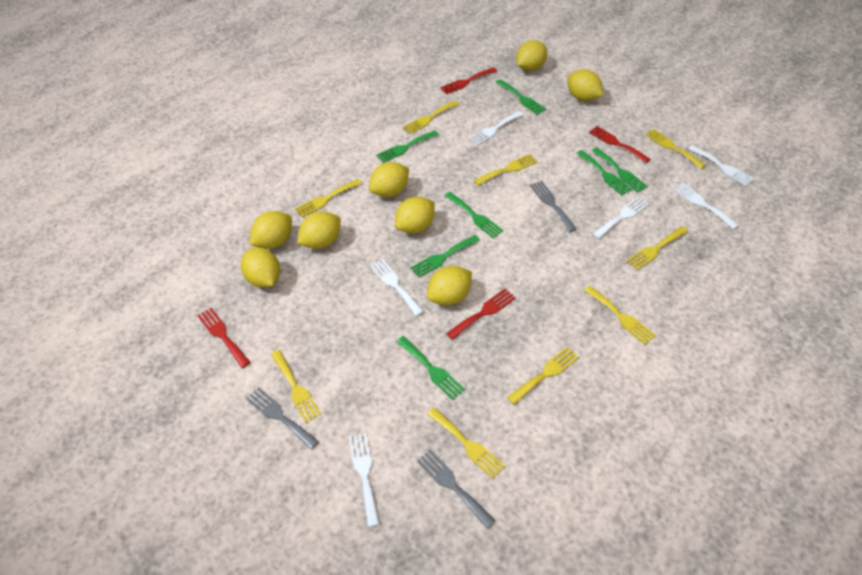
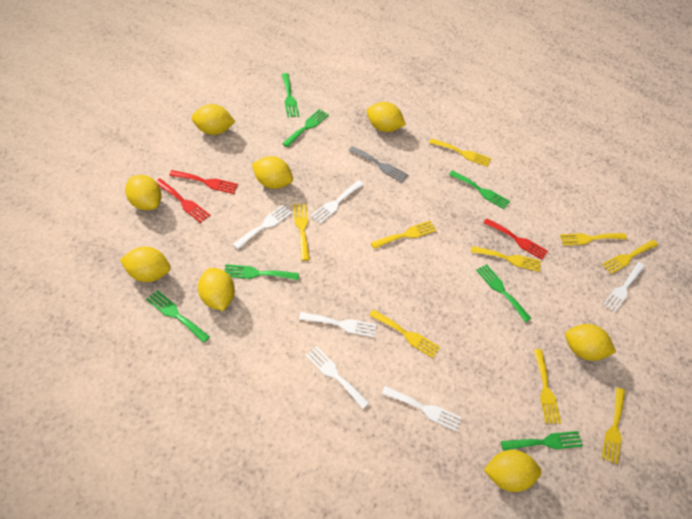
grey fork: 3 -> 1
red fork: 4 -> 3

